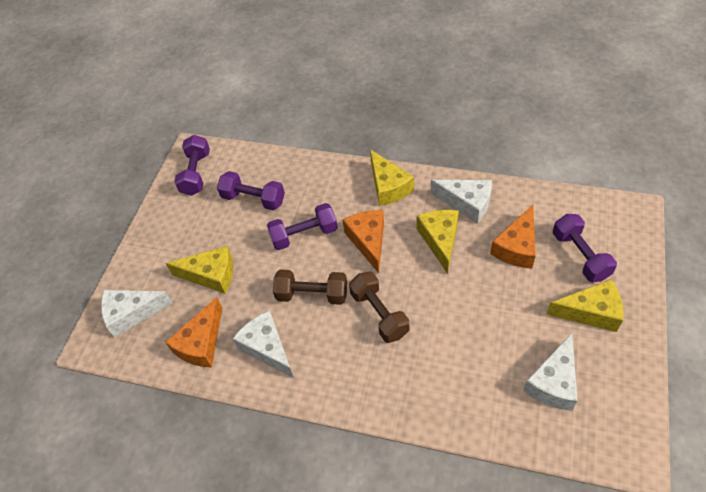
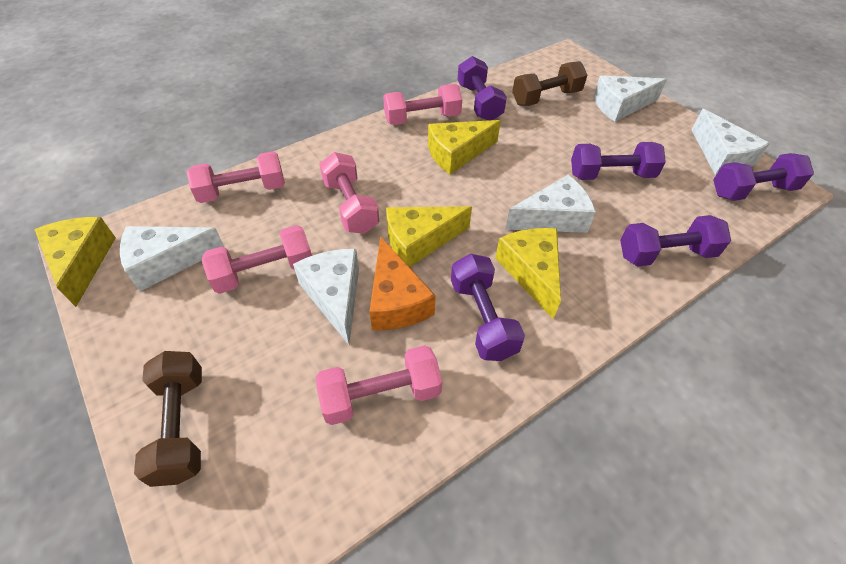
orange cheese: 3 -> 1
pink dumbbell: 0 -> 5
purple dumbbell: 4 -> 5
white cheese: 4 -> 5

